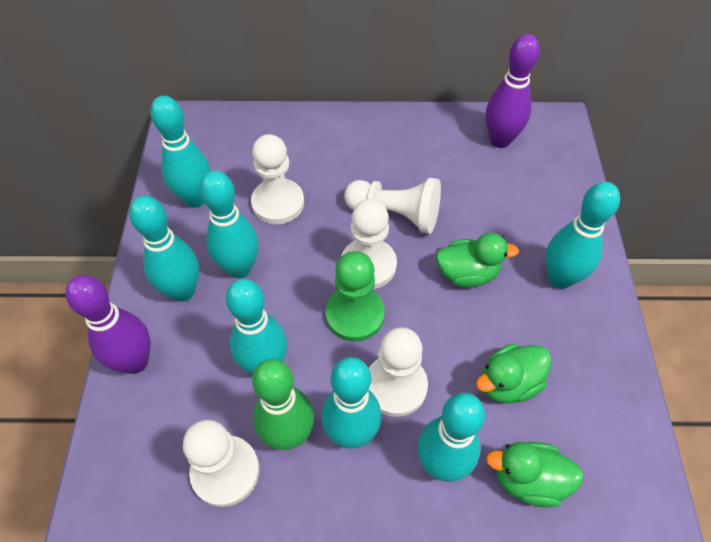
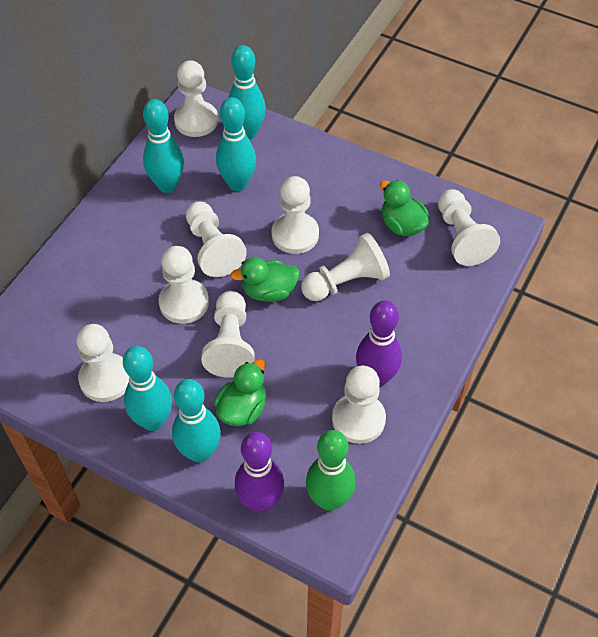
green pawn: 1 -> 0
turquoise bowling pin: 7 -> 5
white pawn: 5 -> 9

